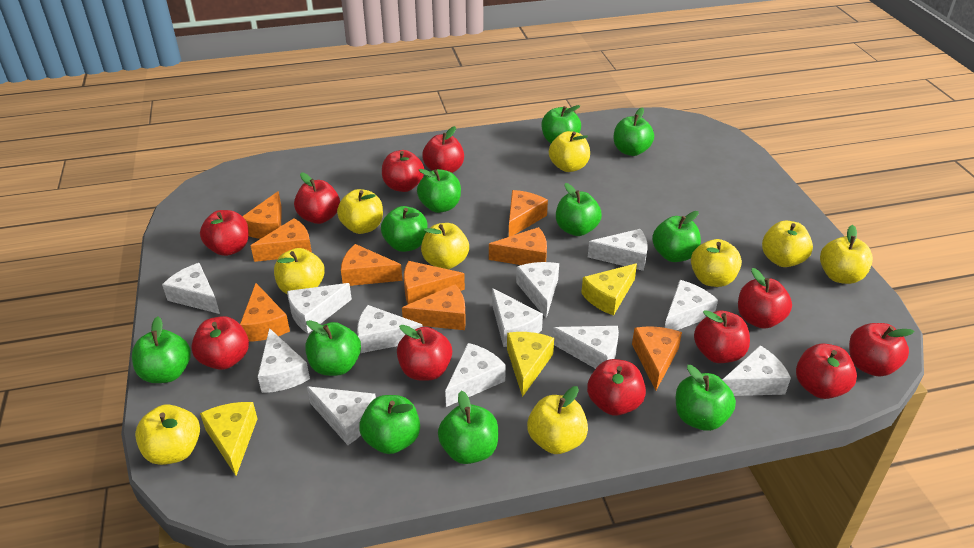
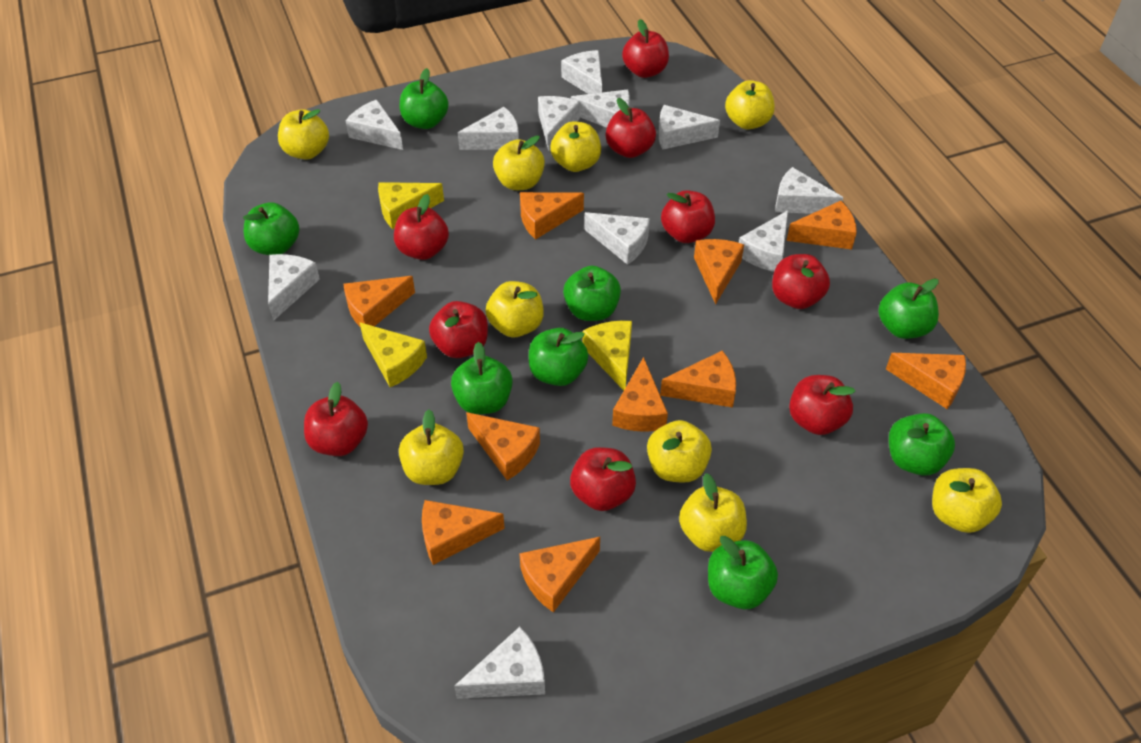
green apple: 11 -> 8
orange cheese: 9 -> 10
red apple: 11 -> 9
white cheese: 12 -> 11

